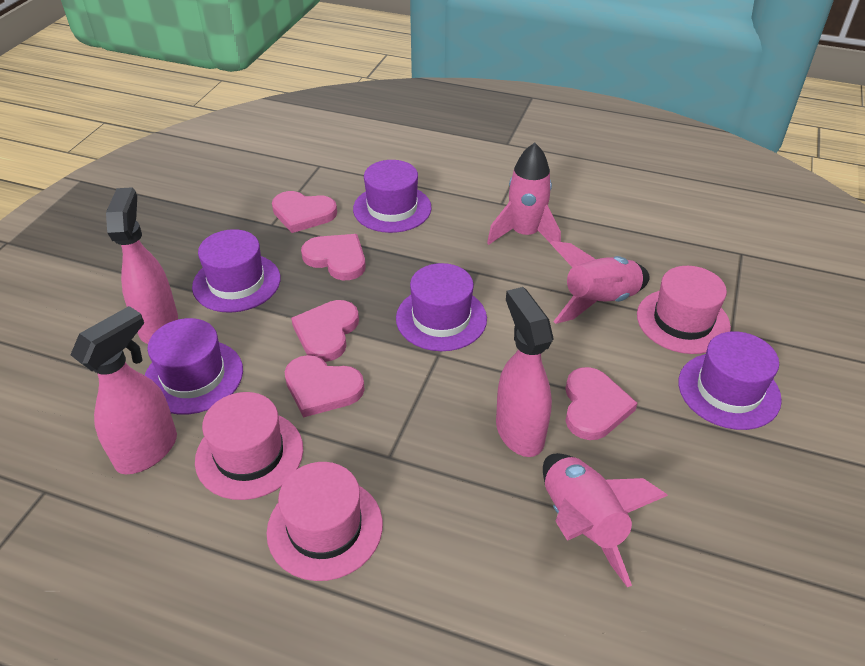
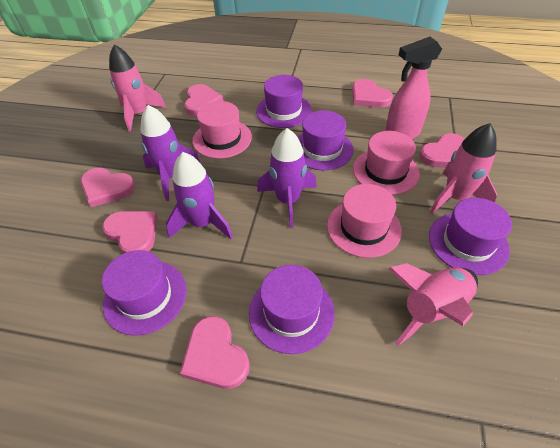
pink heart: 5 -> 6
pink spray bottle: 3 -> 1
purple rocket: 0 -> 3

